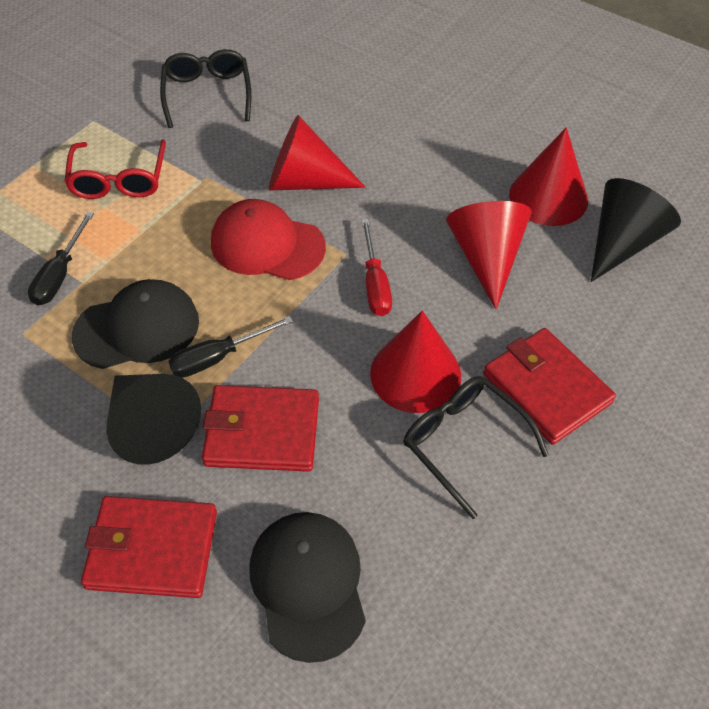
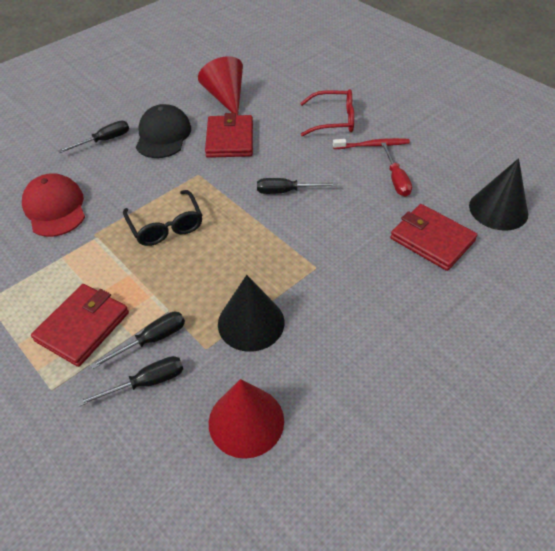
black cap: 2 -> 1
black glasses: 2 -> 1
black screwdriver: 2 -> 4
red cone: 4 -> 2
red toothbrush: 0 -> 1

